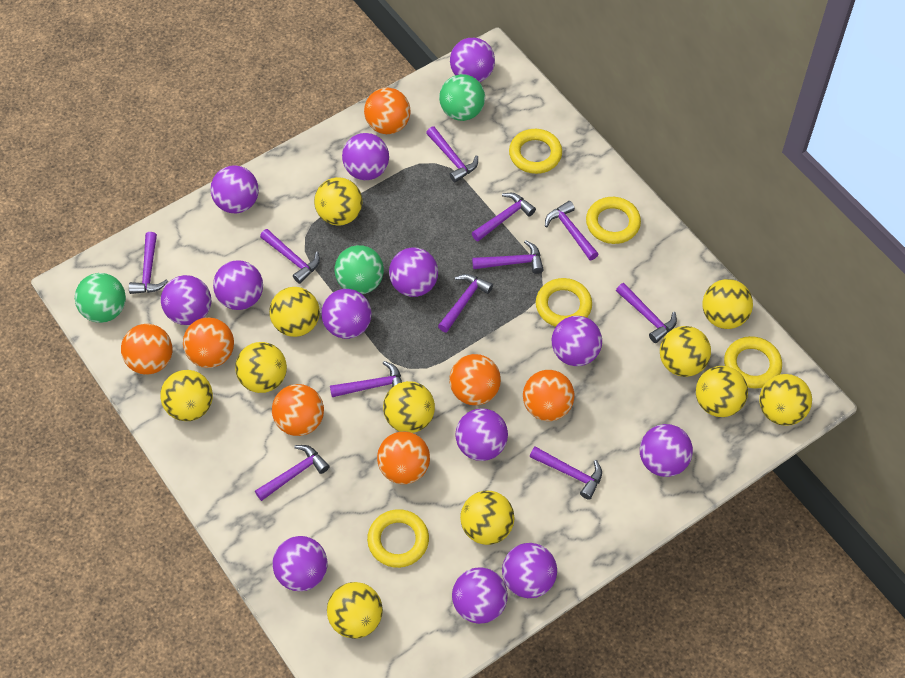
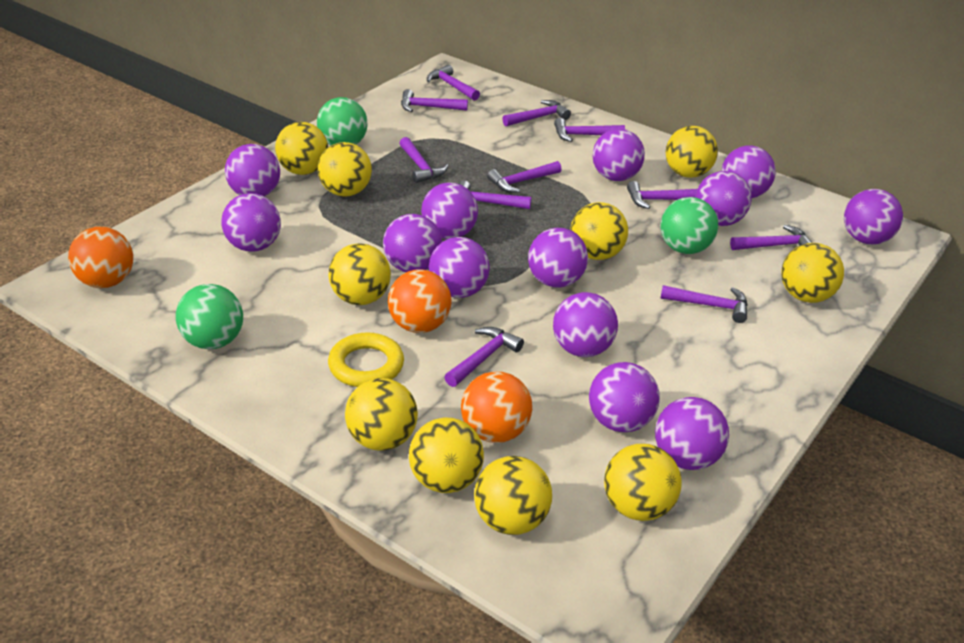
orange ball: 7 -> 3
yellow ball: 11 -> 10
yellow ring: 5 -> 1

